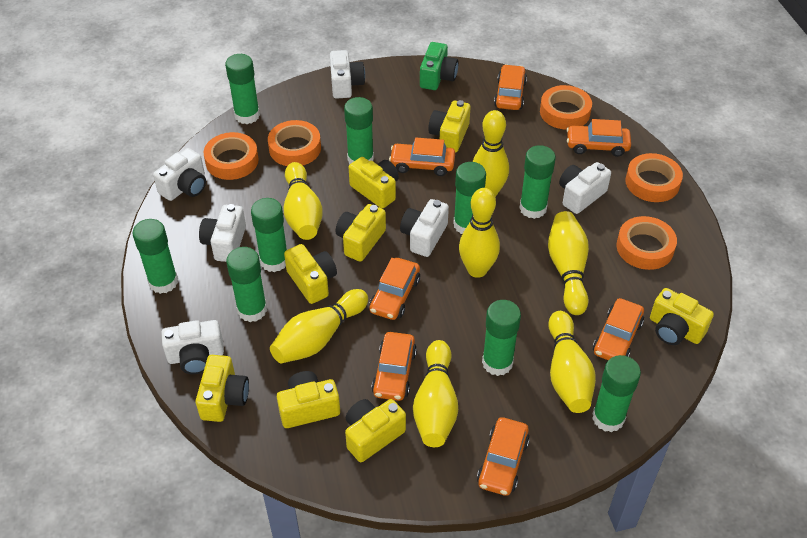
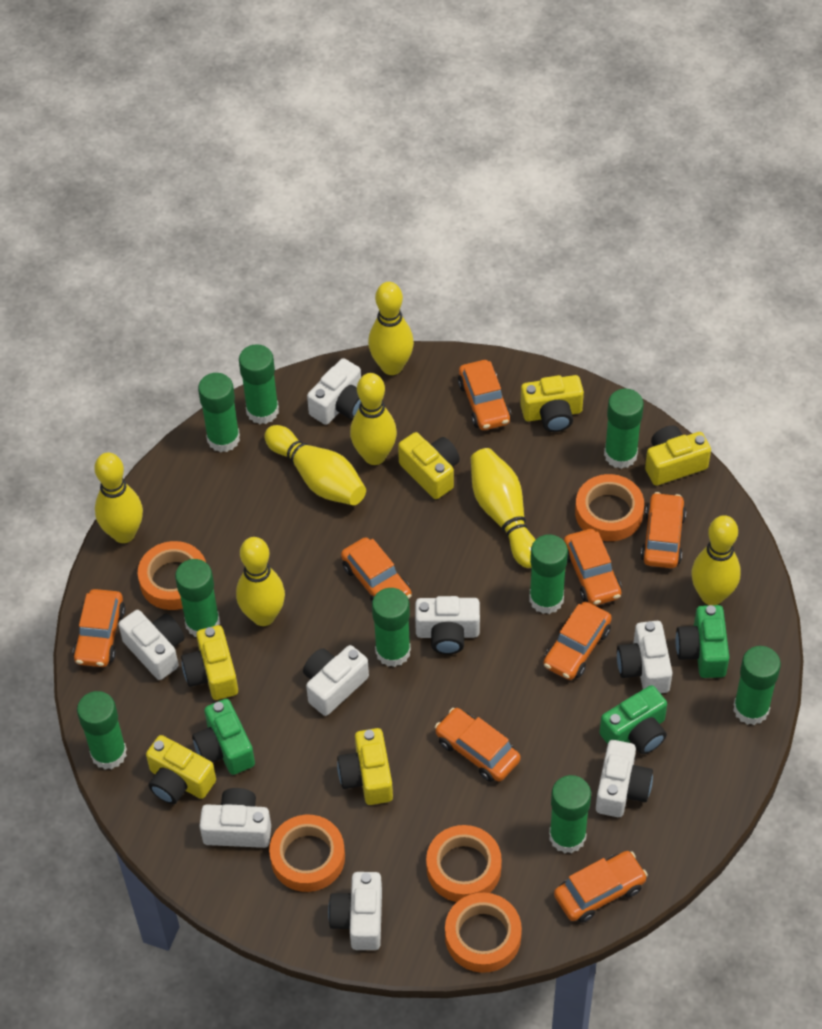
green camera: 1 -> 3
orange car: 7 -> 8
white camera: 6 -> 8
yellow camera: 8 -> 6

